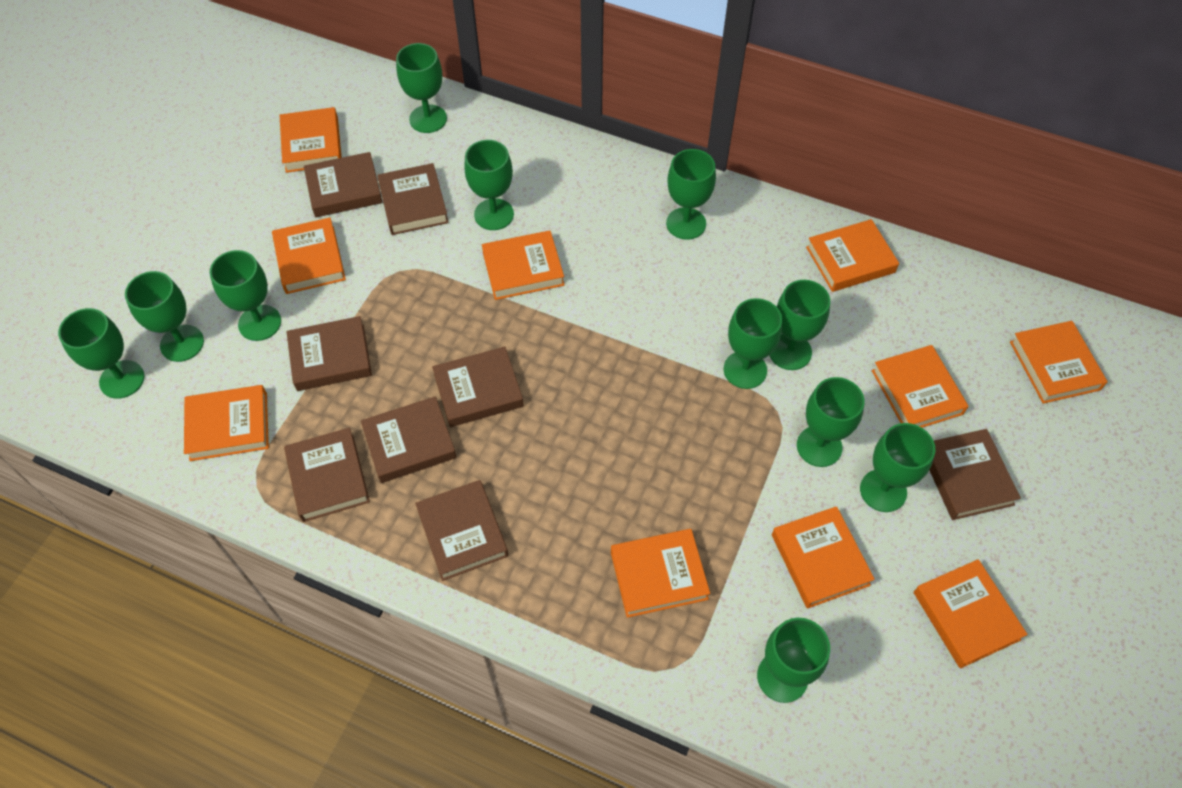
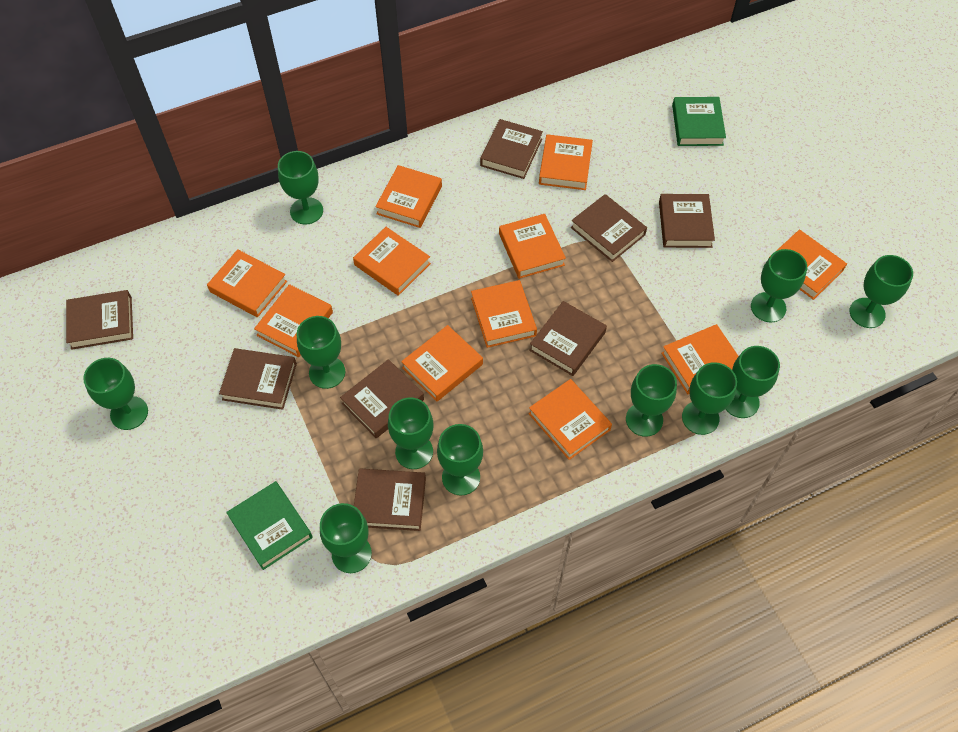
green book: 0 -> 2
orange book: 10 -> 11

